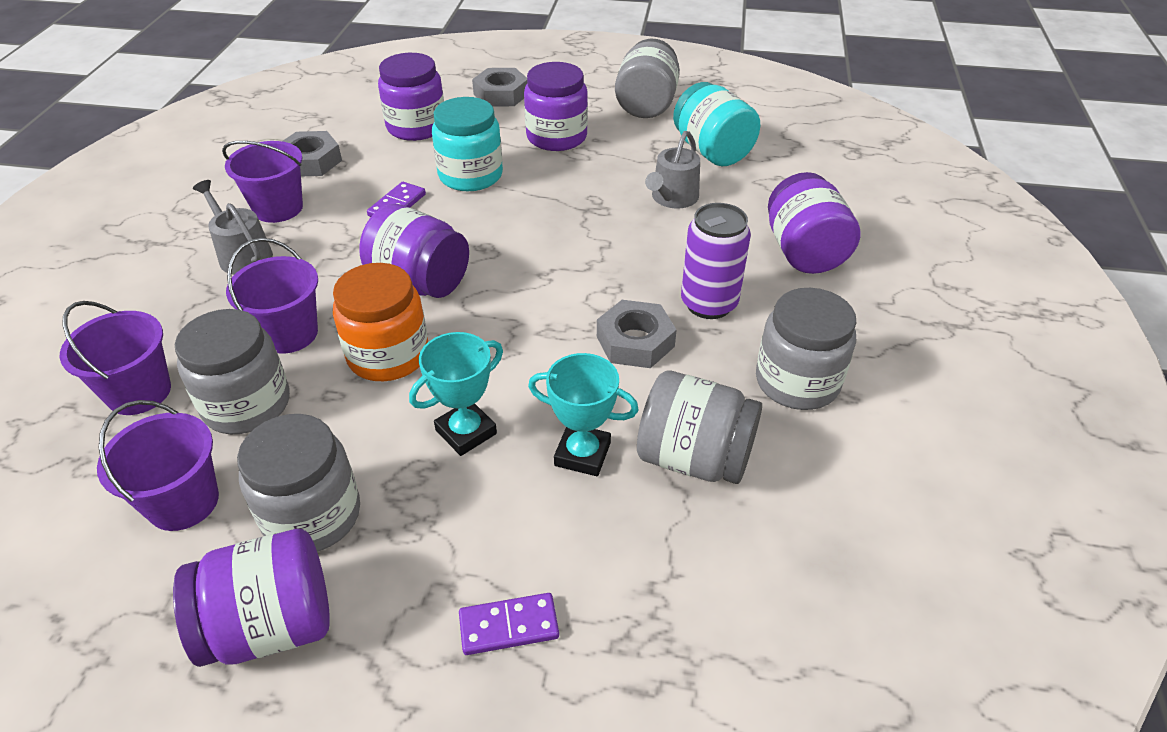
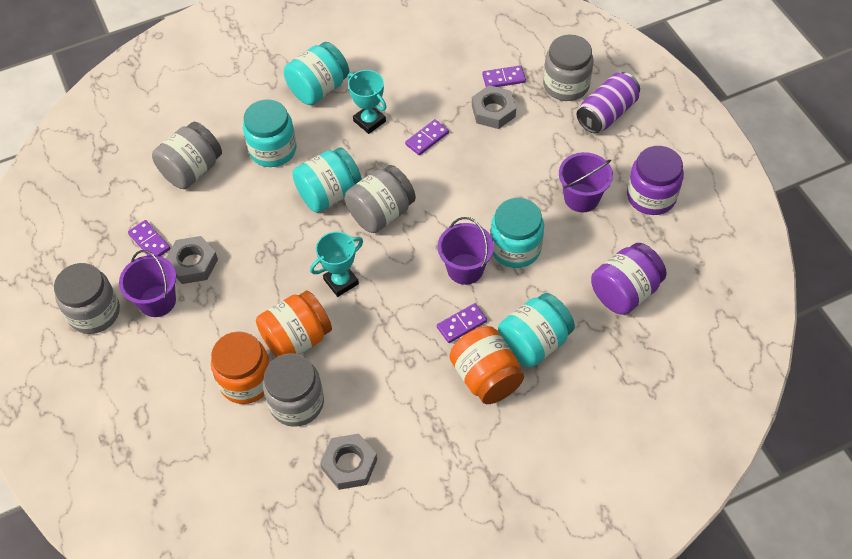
grey watering can: 2 -> 0
orange jar: 1 -> 3
purple bucket: 4 -> 3
purple domino: 2 -> 4
purple jar: 5 -> 2
turquoise jar: 2 -> 5

